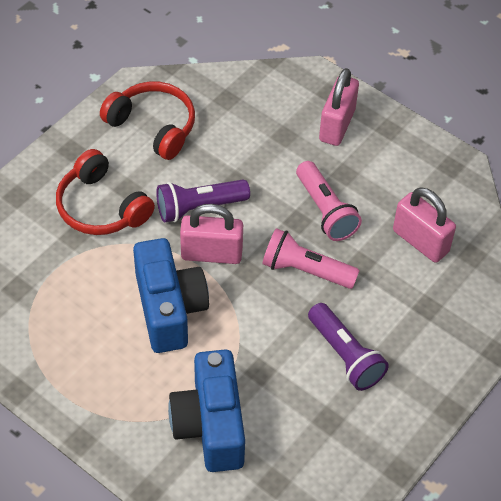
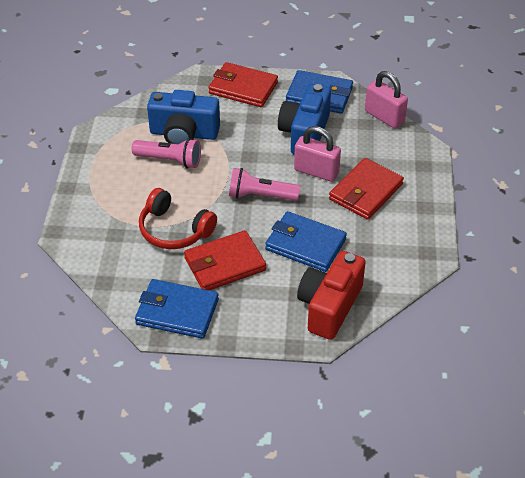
blue wallet: 0 -> 3
pink padlock: 3 -> 2
purple flashlight: 2 -> 0
red camera: 0 -> 1
red headphones: 2 -> 1
red wallet: 0 -> 3

